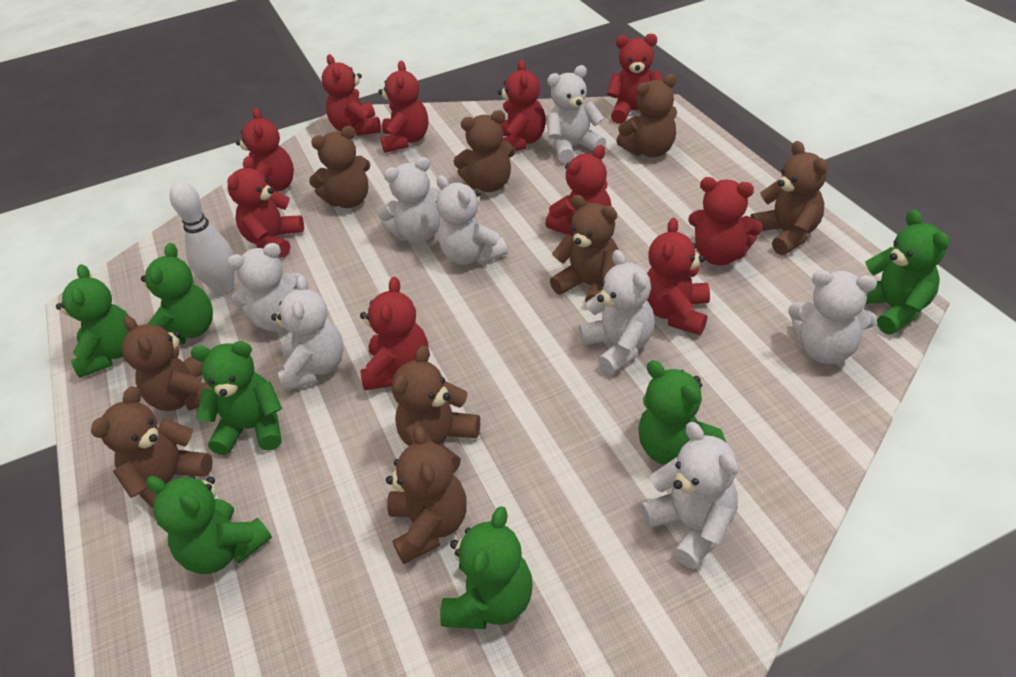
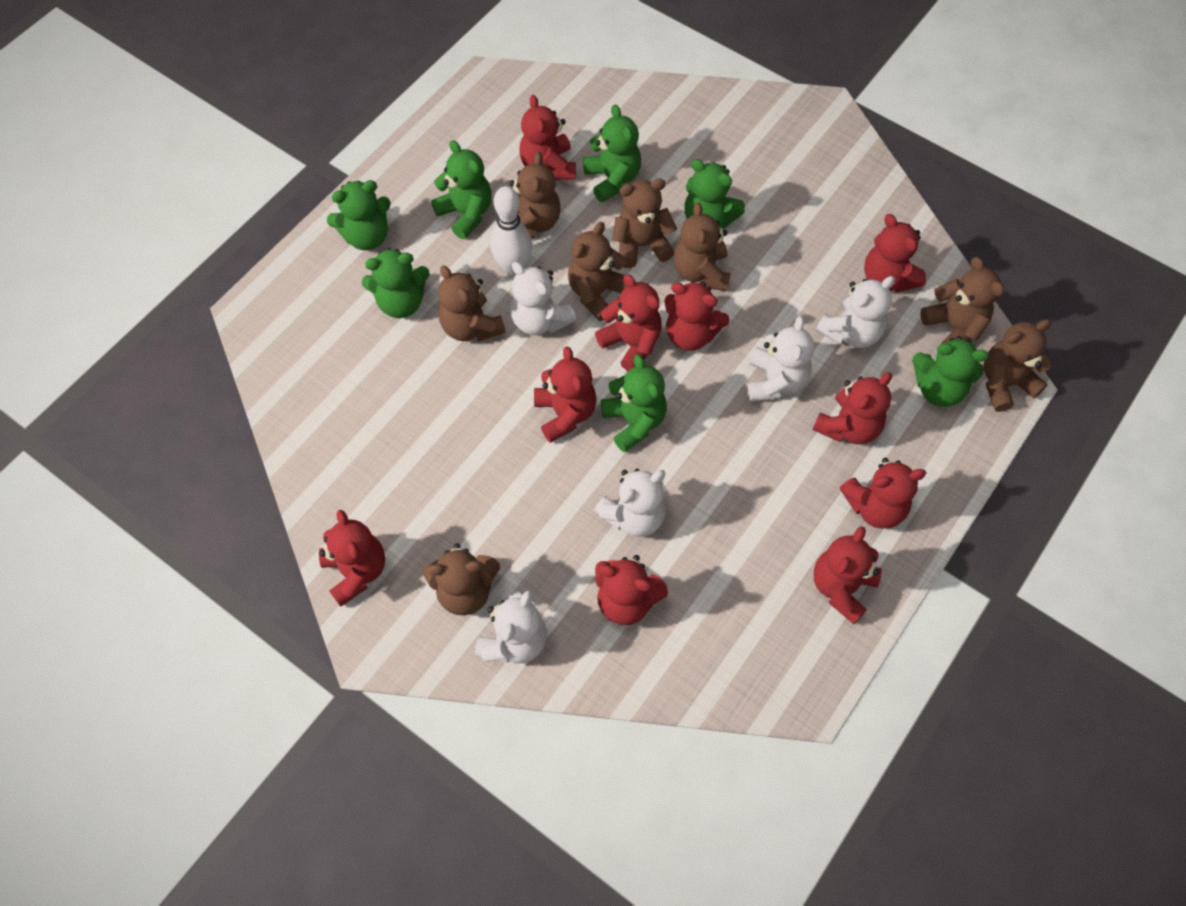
brown teddy bear: 9 -> 8
white teddy bear: 8 -> 5

